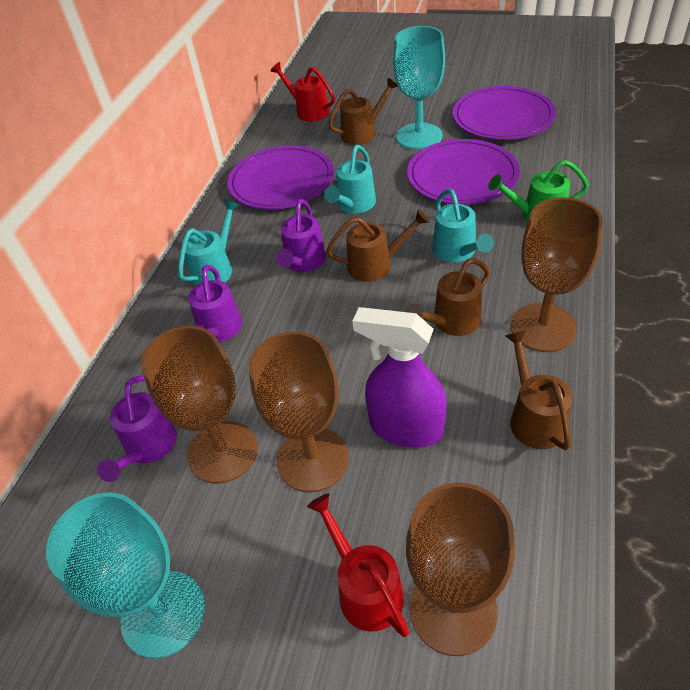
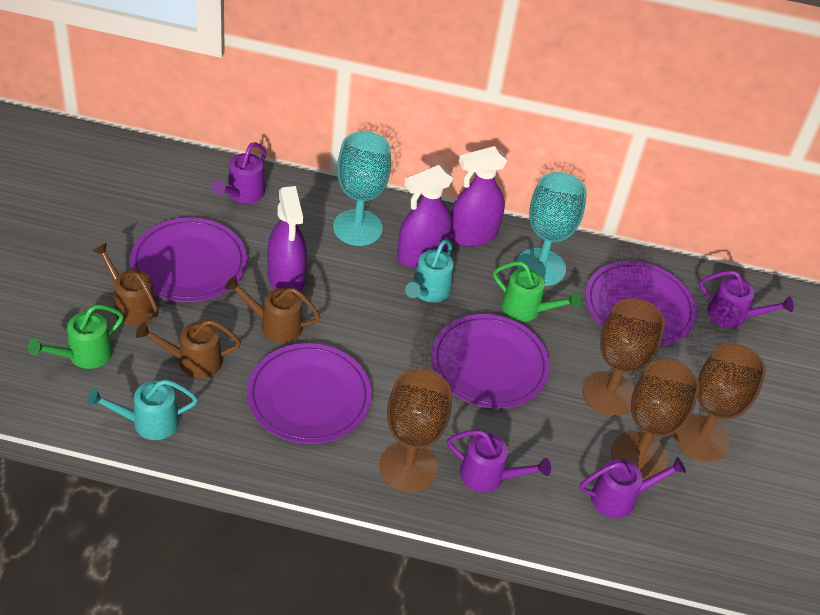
brown watering can: 4 -> 3
green watering can: 1 -> 2
purple plate: 3 -> 4
purple spray bottle: 1 -> 3
purple watering can: 3 -> 4
red watering can: 2 -> 0
turquoise watering can: 3 -> 2

